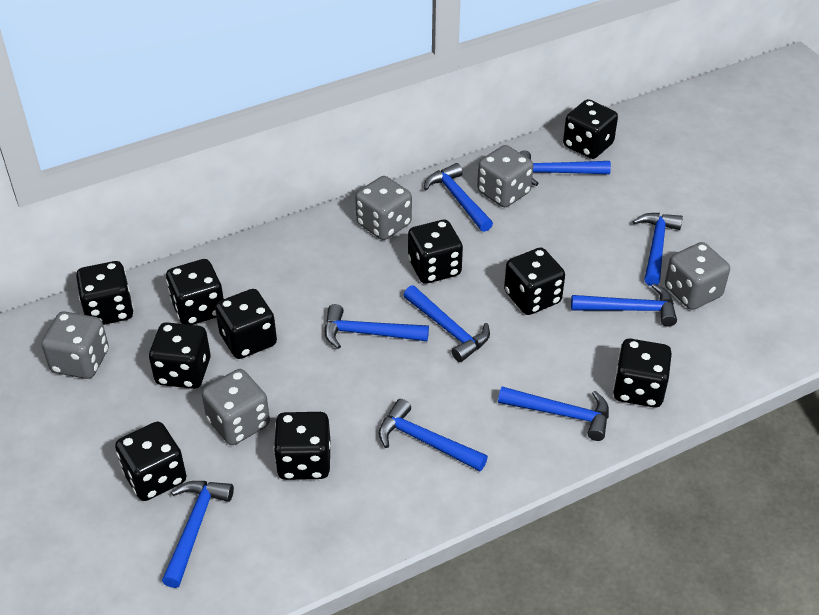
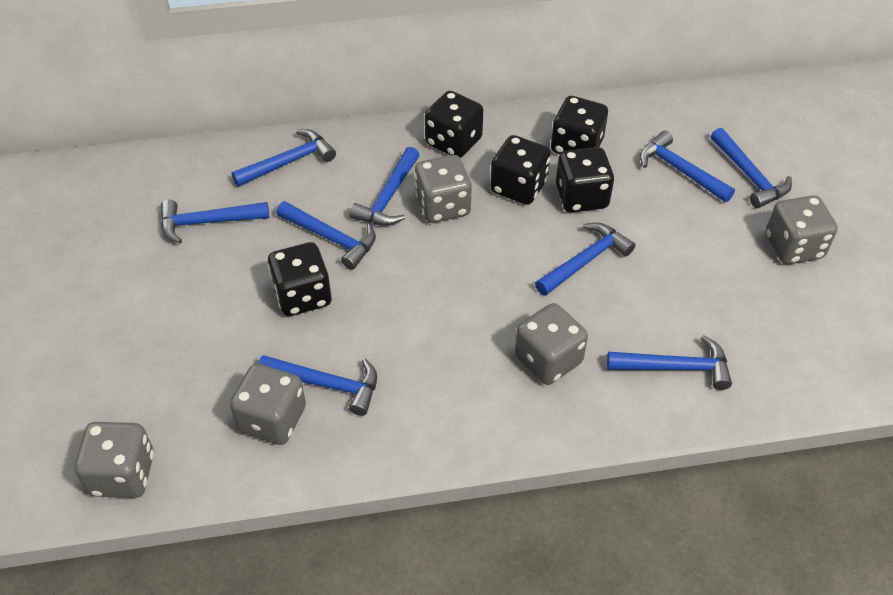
black dice: 10 -> 5

